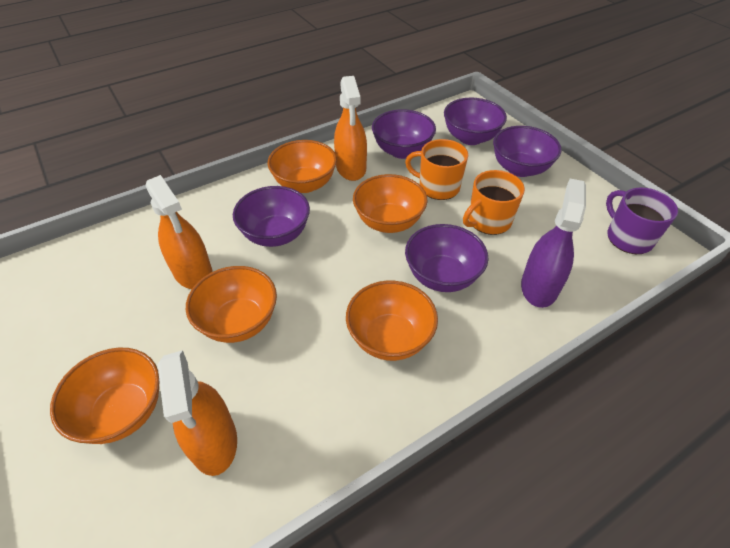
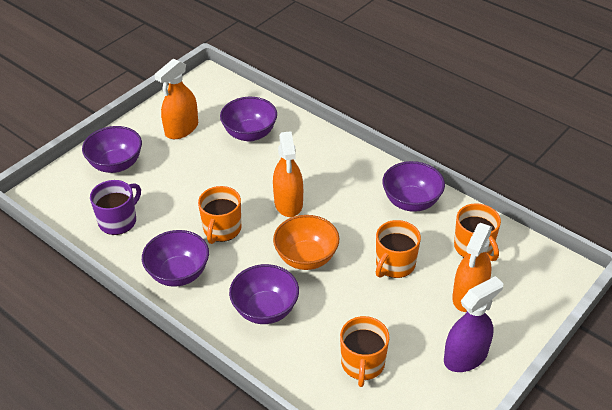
orange bowl: 5 -> 1
orange mug: 2 -> 4

